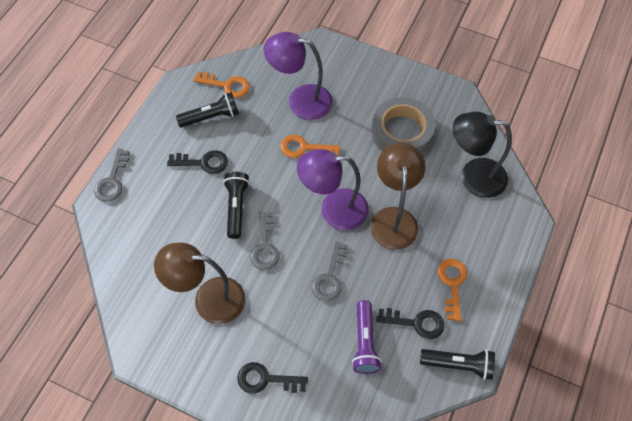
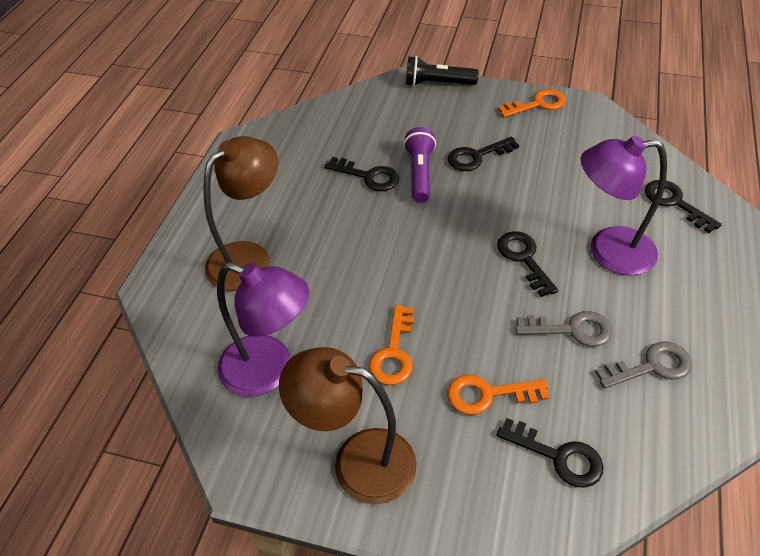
black flashlight: 3 -> 1
black key: 3 -> 5
black lamp: 1 -> 0
grey key: 3 -> 2
grey tape: 1 -> 0

